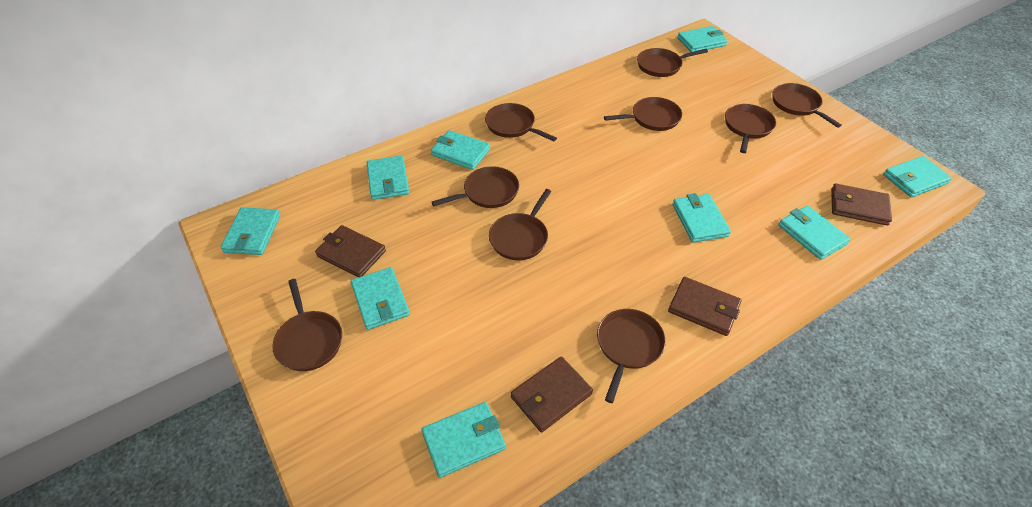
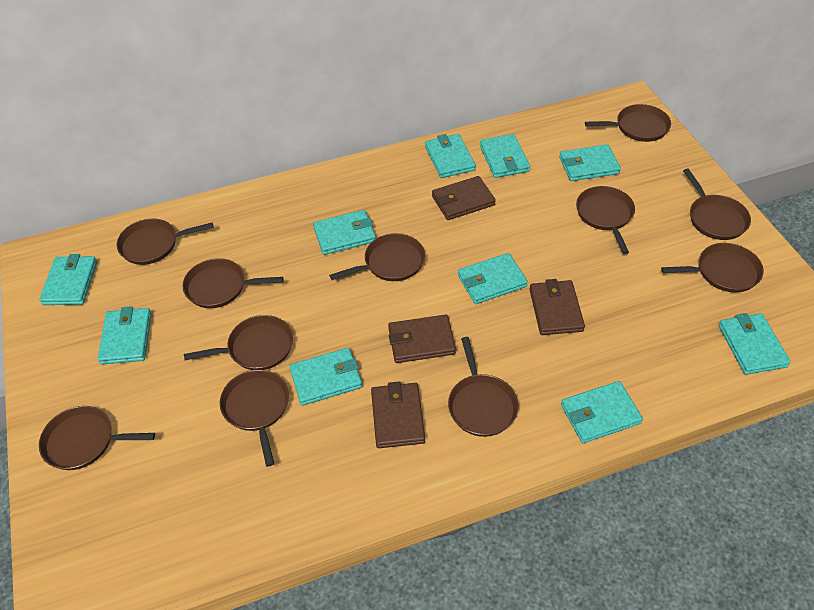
brown pan: 9 -> 11
turquoise wallet: 9 -> 10

